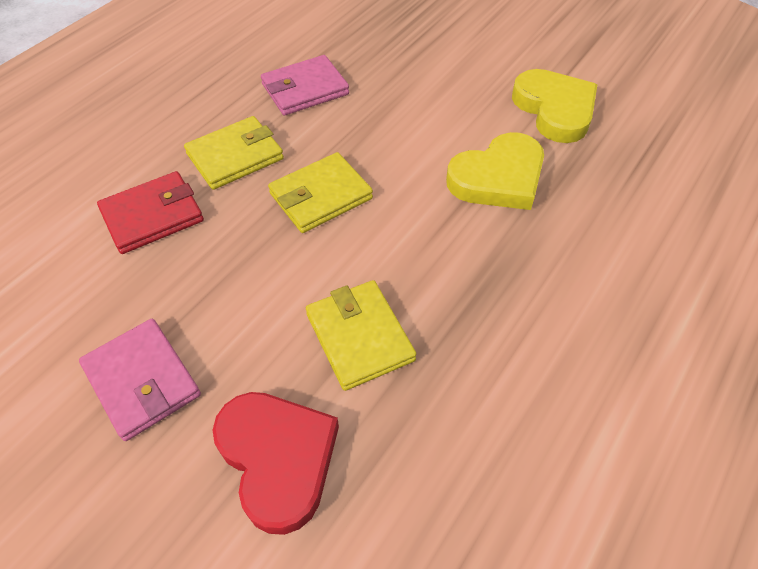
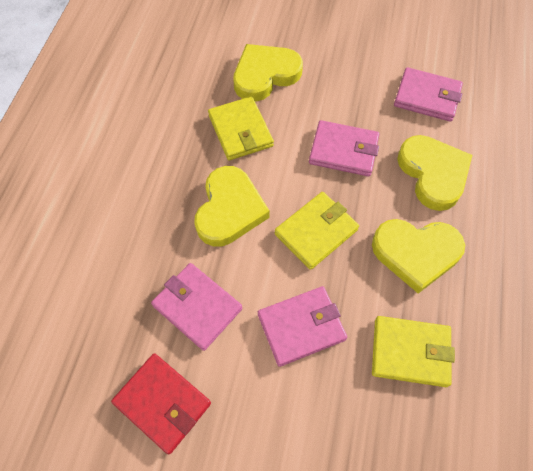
pink wallet: 2 -> 4
red heart: 1 -> 0
yellow heart: 2 -> 4

